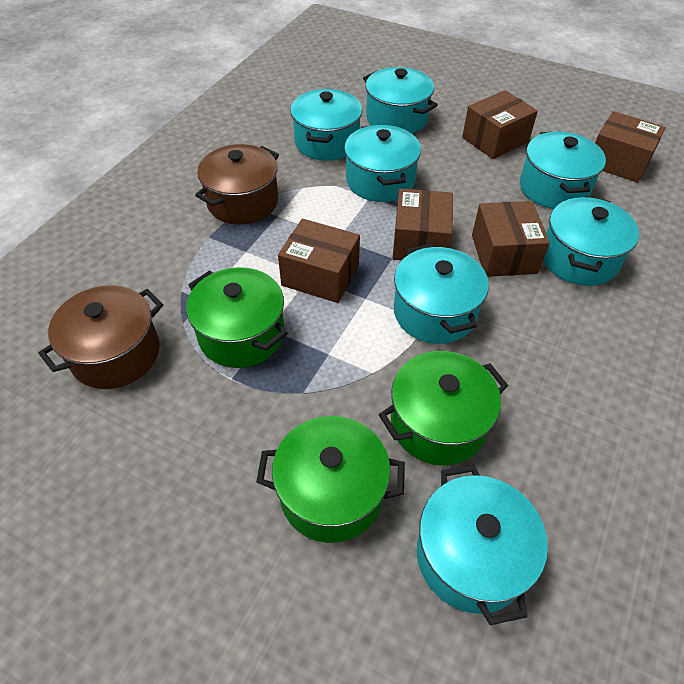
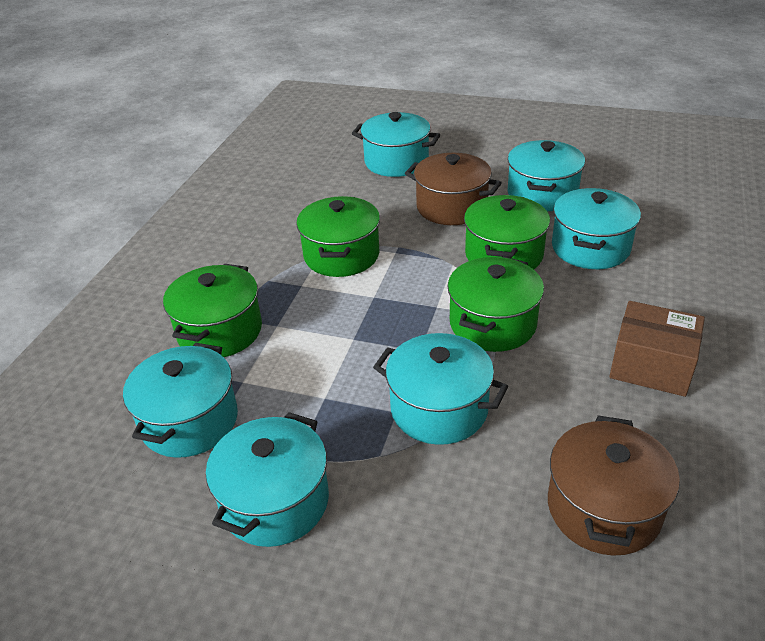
brown box: 5 -> 1
green pot: 3 -> 4
turquoise pot: 7 -> 6

